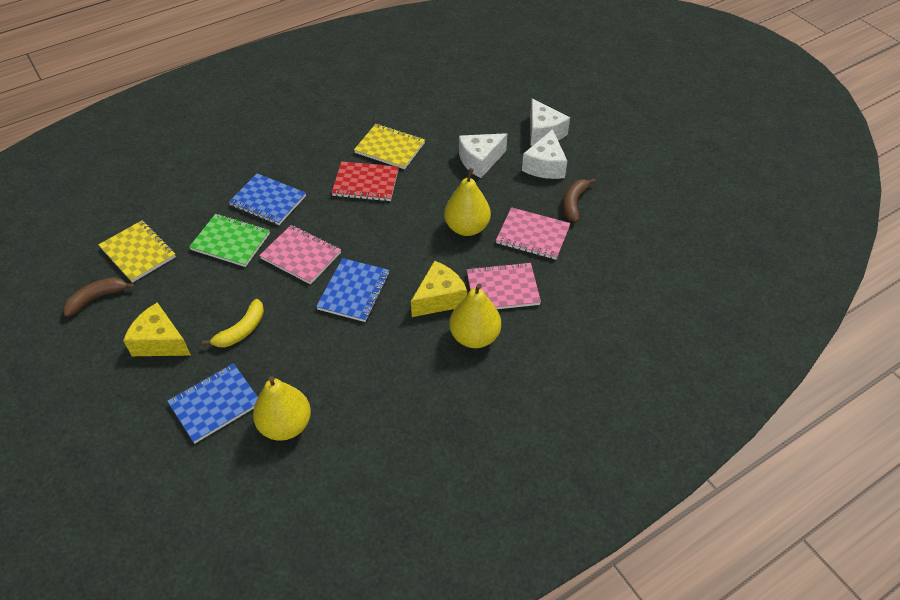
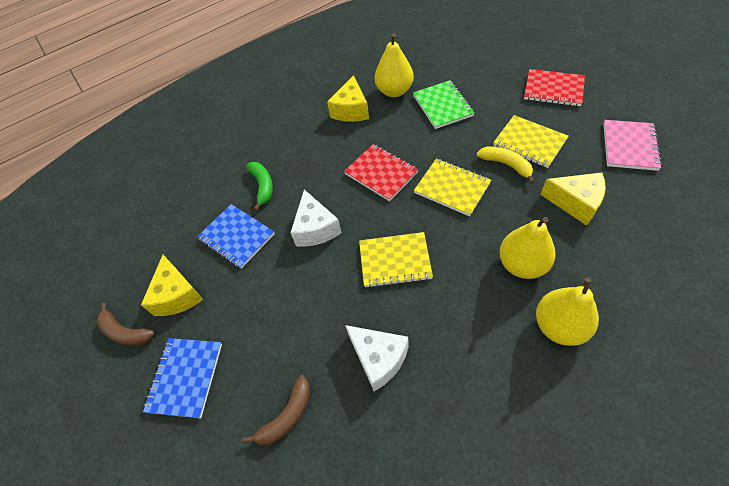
blue notebook: 3 -> 2
green banana: 0 -> 1
pink notebook: 3 -> 1
red notebook: 1 -> 2
white cheese: 3 -> 2
yellow cheese: 2 -> 3
yellow notebook: 2 -> 3

